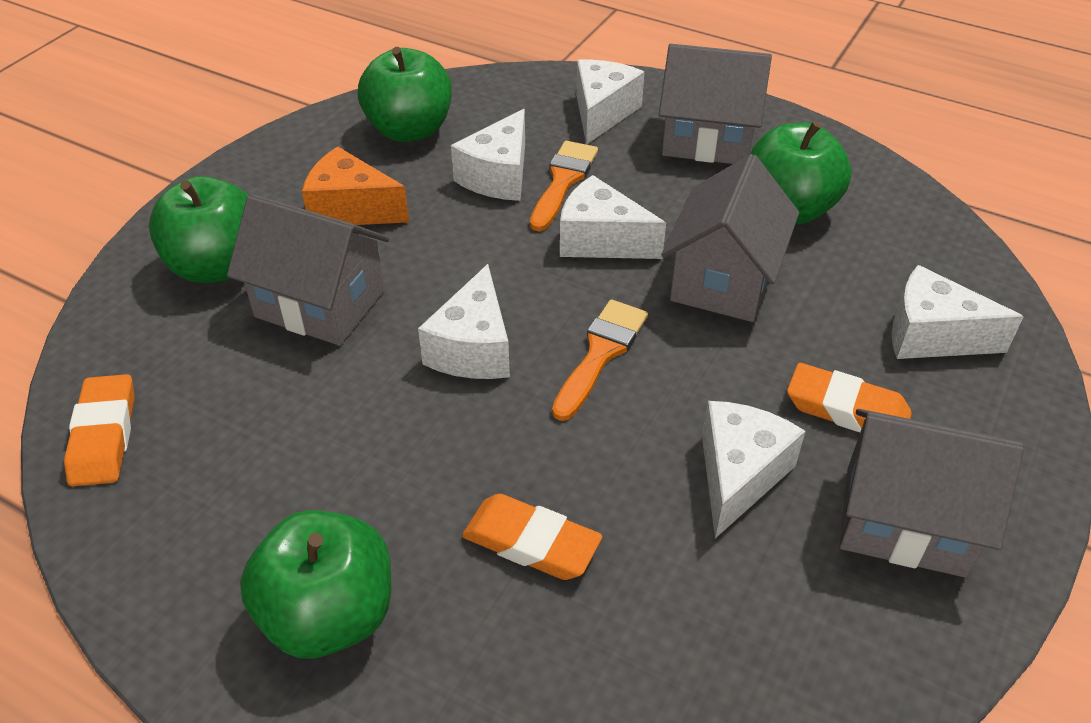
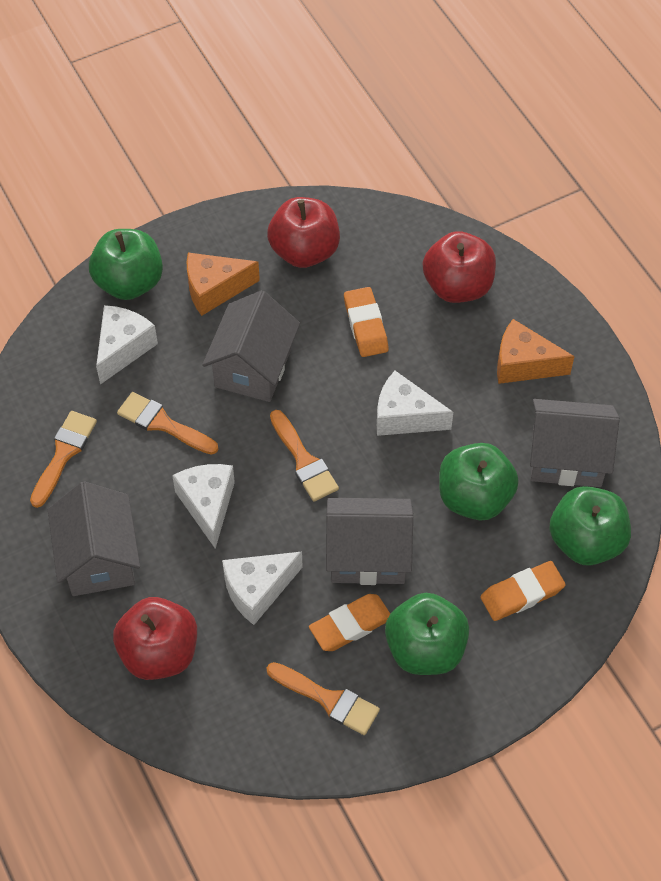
orange brush: 2 -> 4
orange cheese: 1 -> 2
red apple: 0 -> 3
white cheese: 6 -> 4

